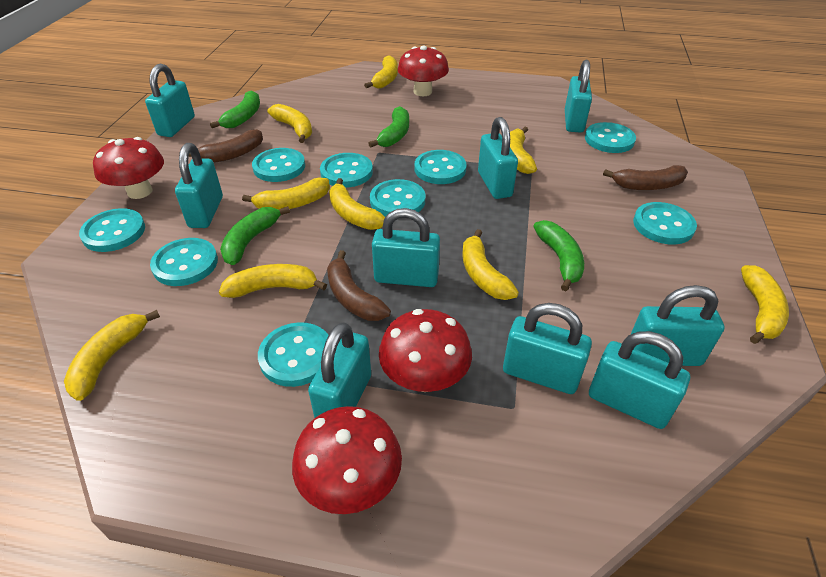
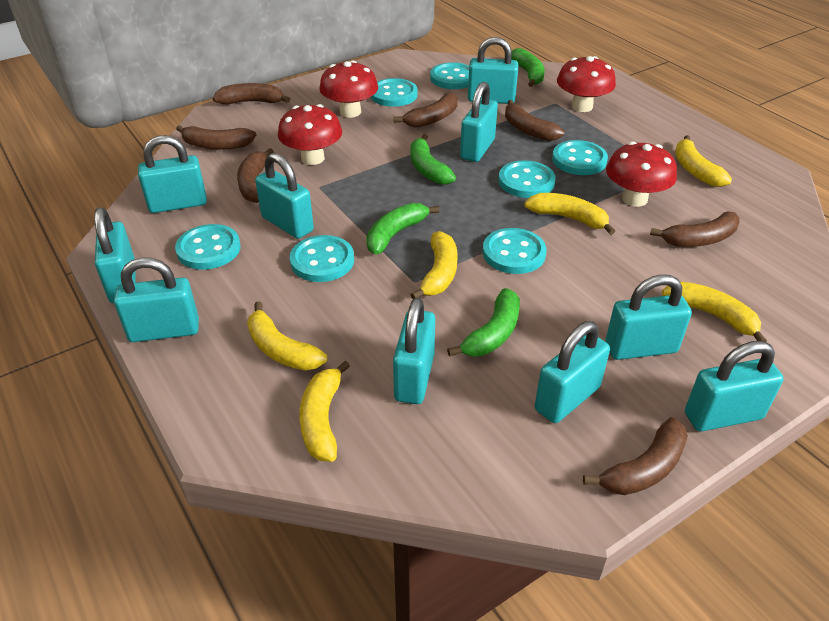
brown banana: 3 -> 7
turquoise button: 9 -> 7
turquoise padlock: 9 -> 10
yellow banana: 9 -> 6

